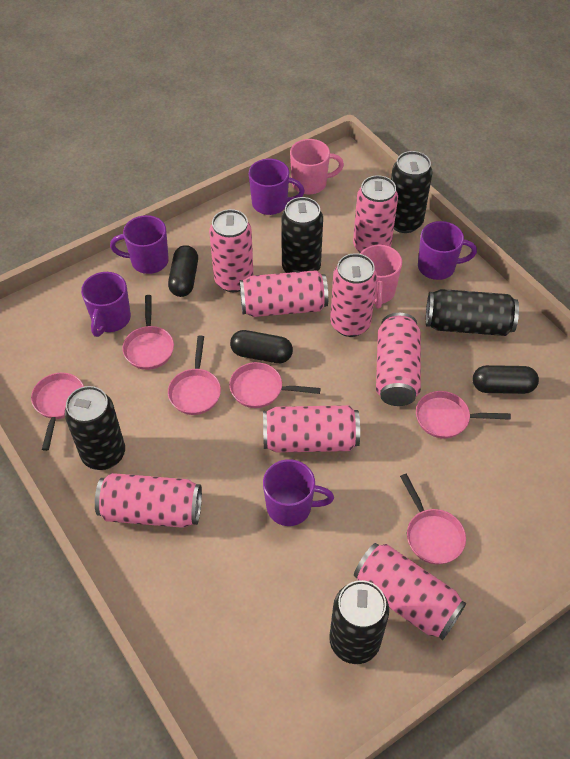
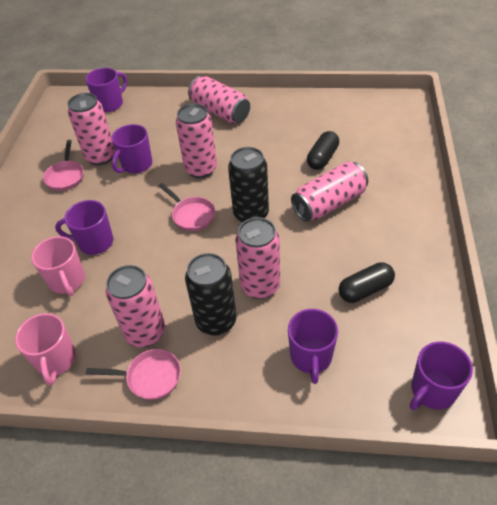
black can: 5 -> 2
black capsule: 3 -> 2
pink can: 8 -> 6
pink pan: 6 -> 3

